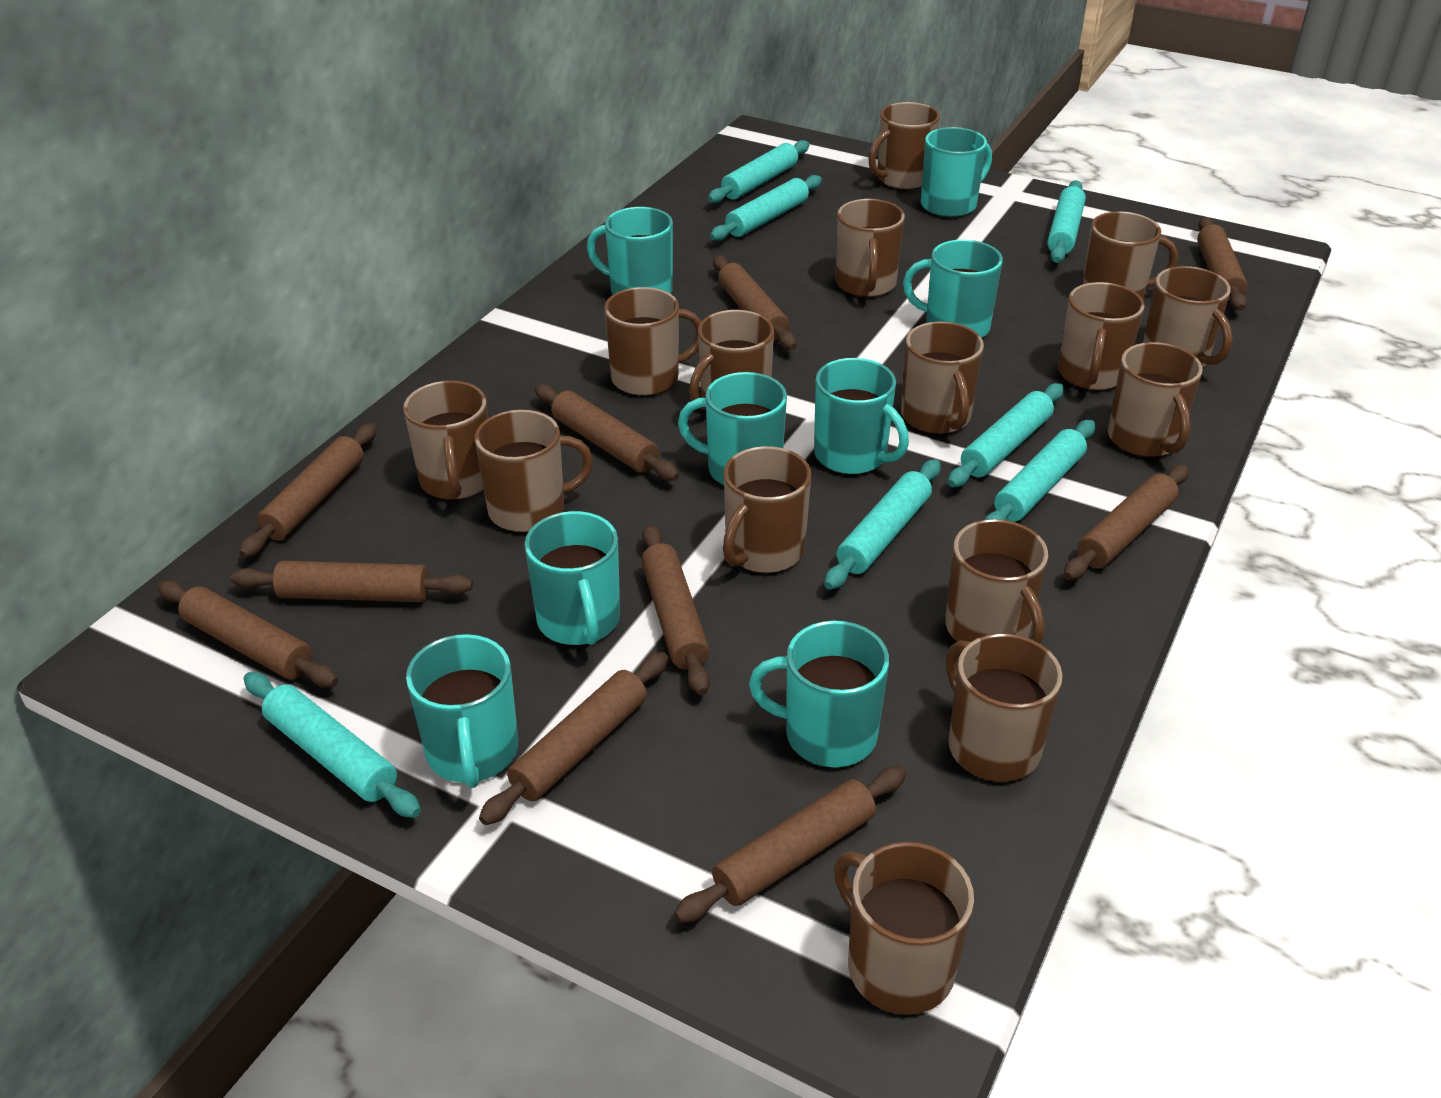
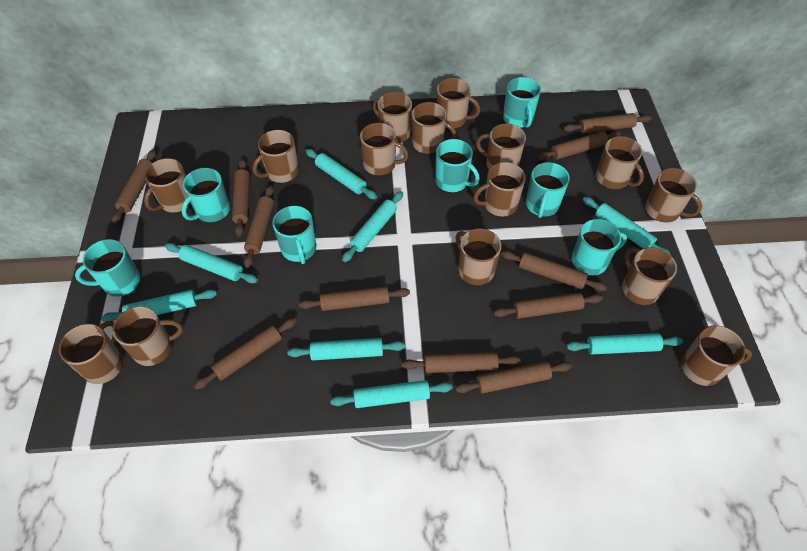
brown rolling pin: 10 -> 11
turquoise mug: 8 -> 7
turquoise rolling pin: 7 -> 8

